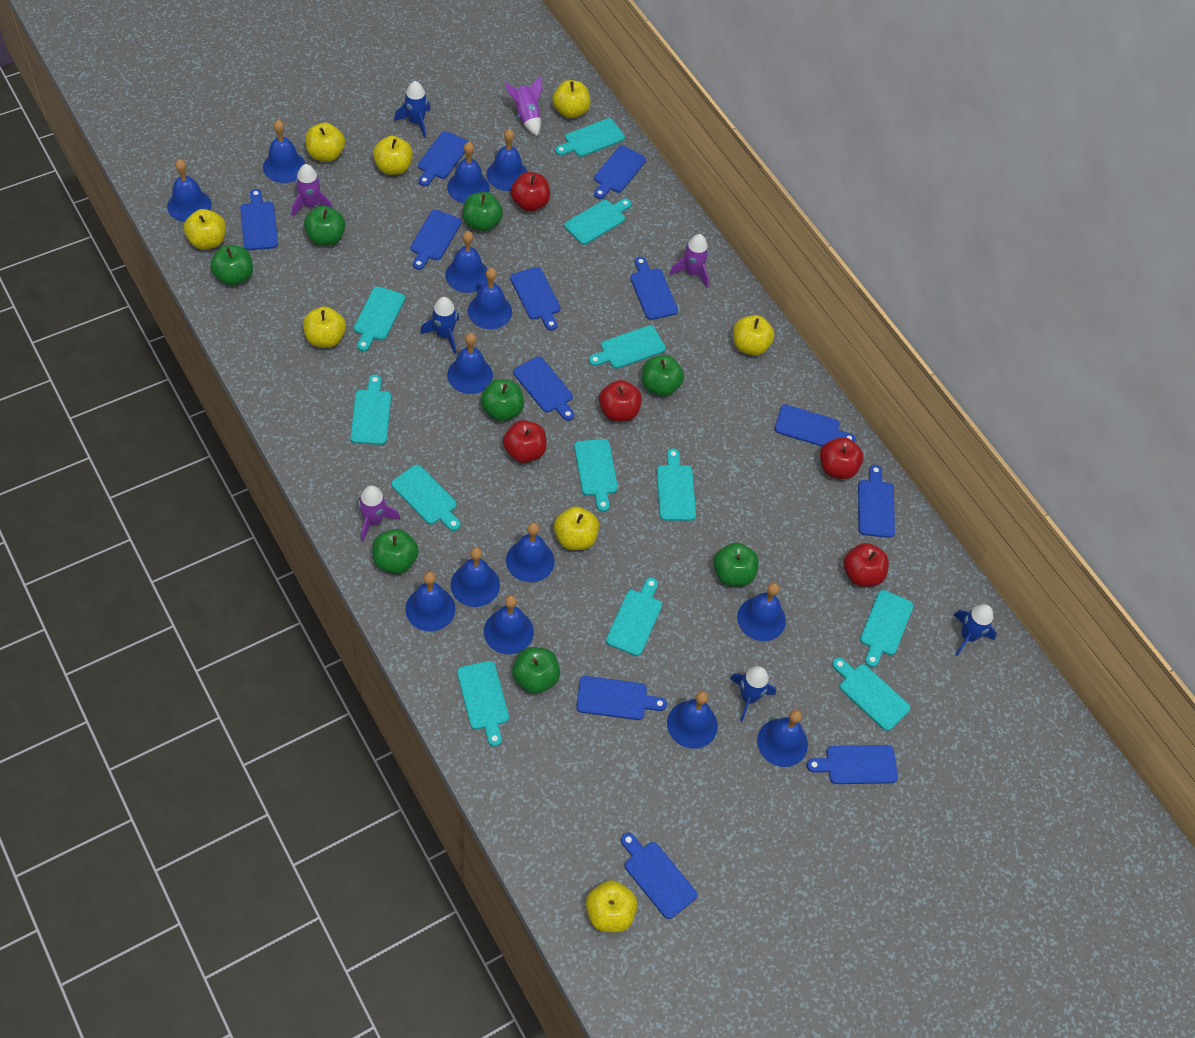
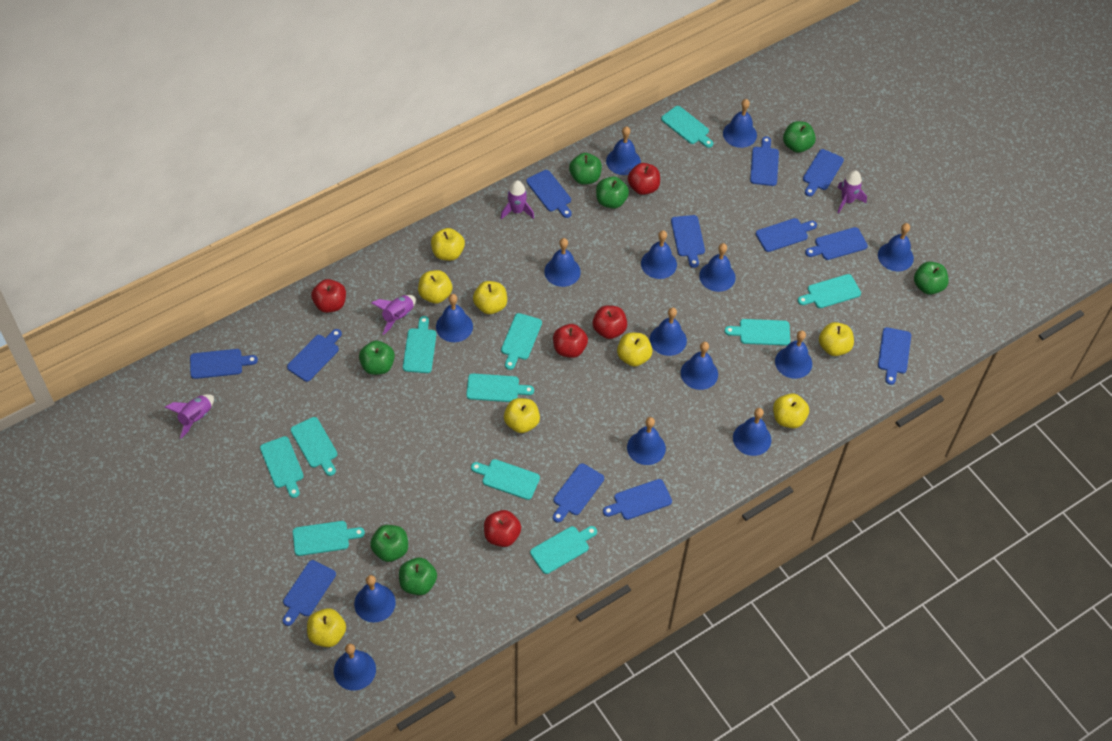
blue rocket: 4 -> 0
green apple: 8 -> 7
turquoise cutting board: 12 -> 11

